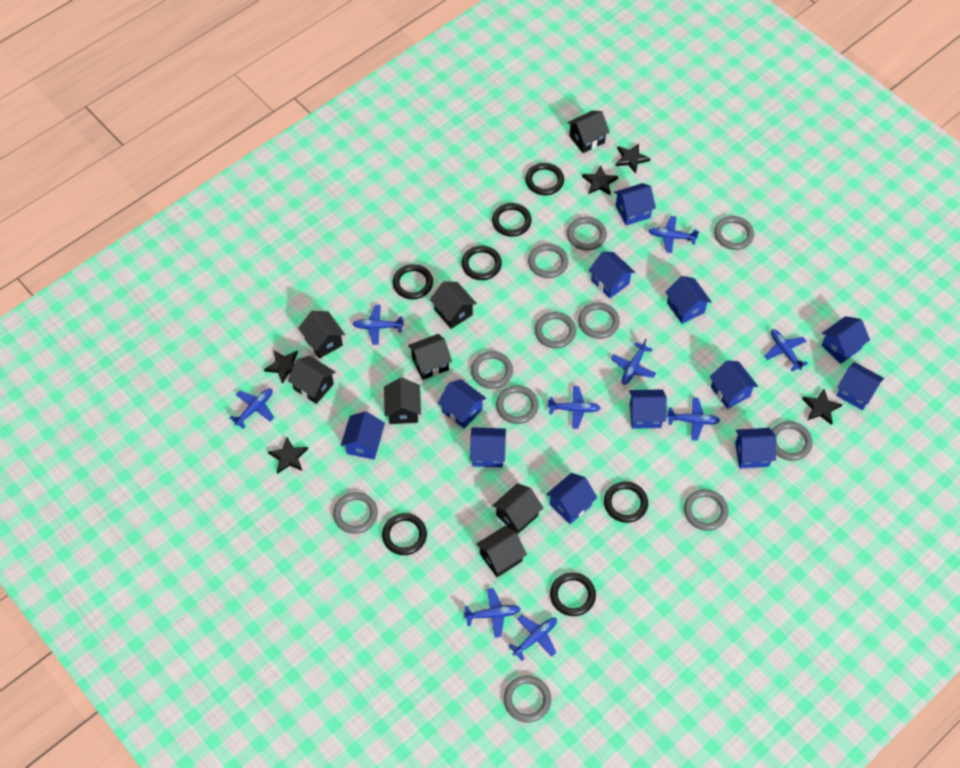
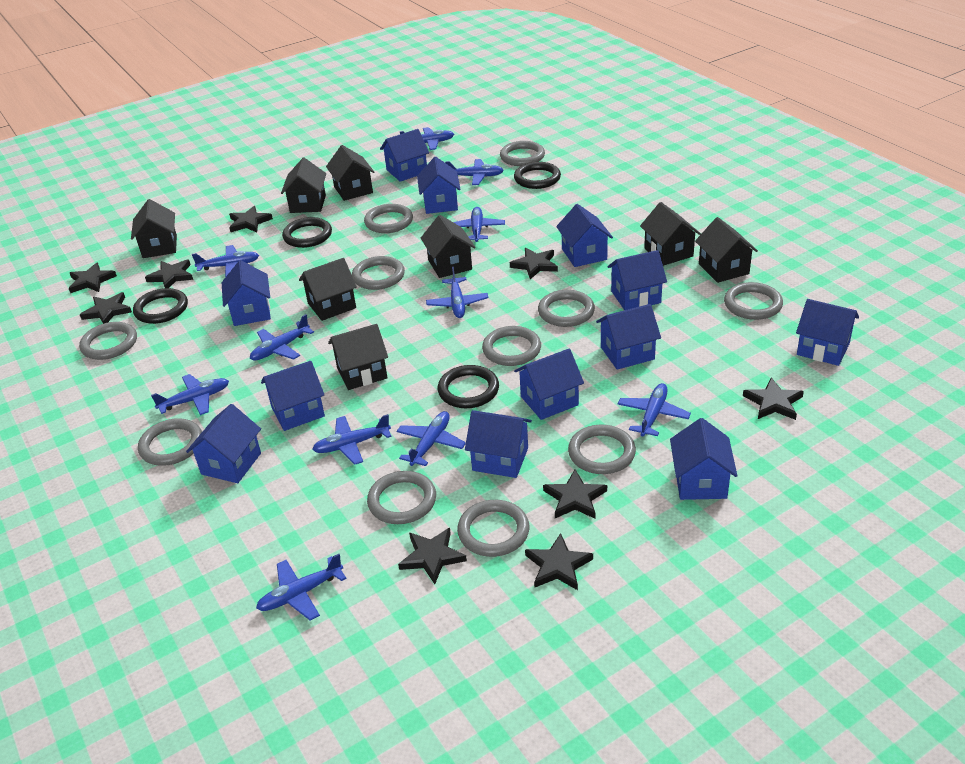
black ring: 7 -> 4
black star: 5 -> 9
blue plane: 9 -> 11

